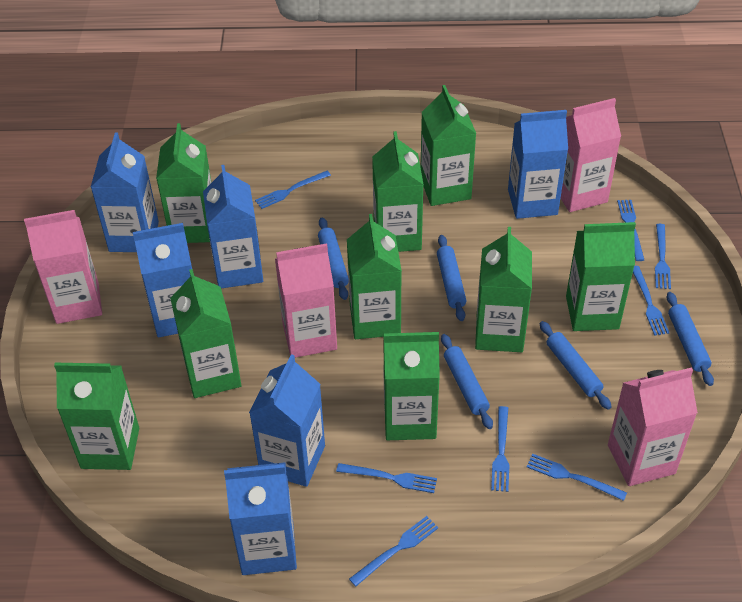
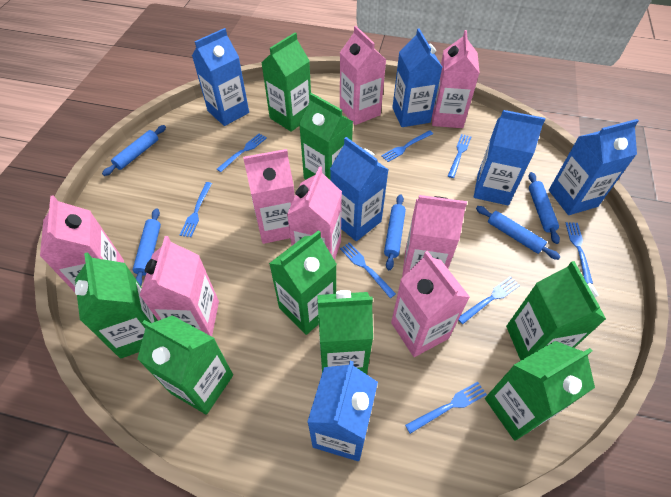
green carton: 9 -> 8
pink carton: 4 -> 8

